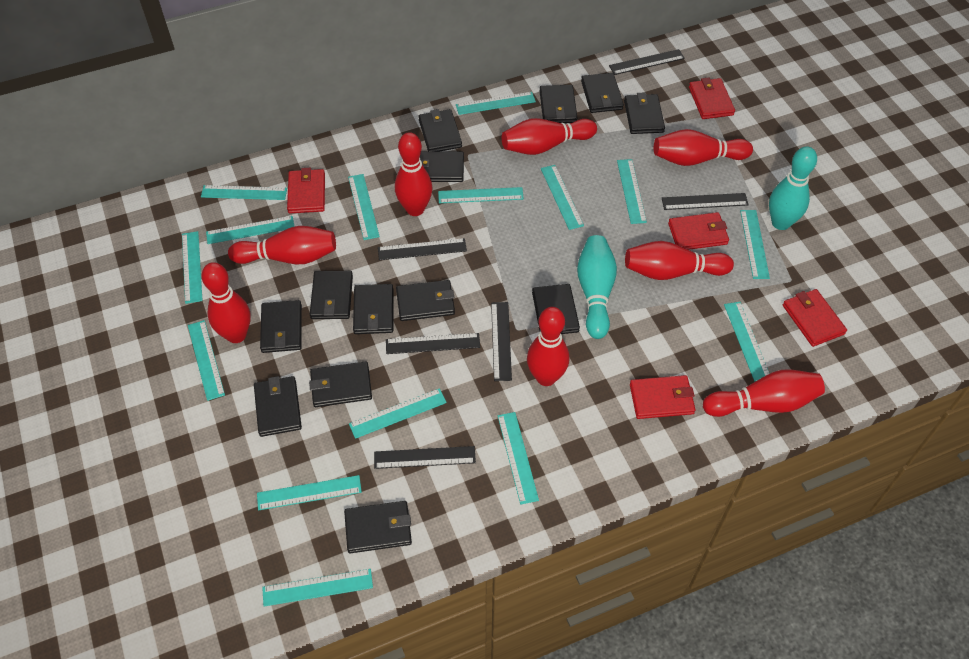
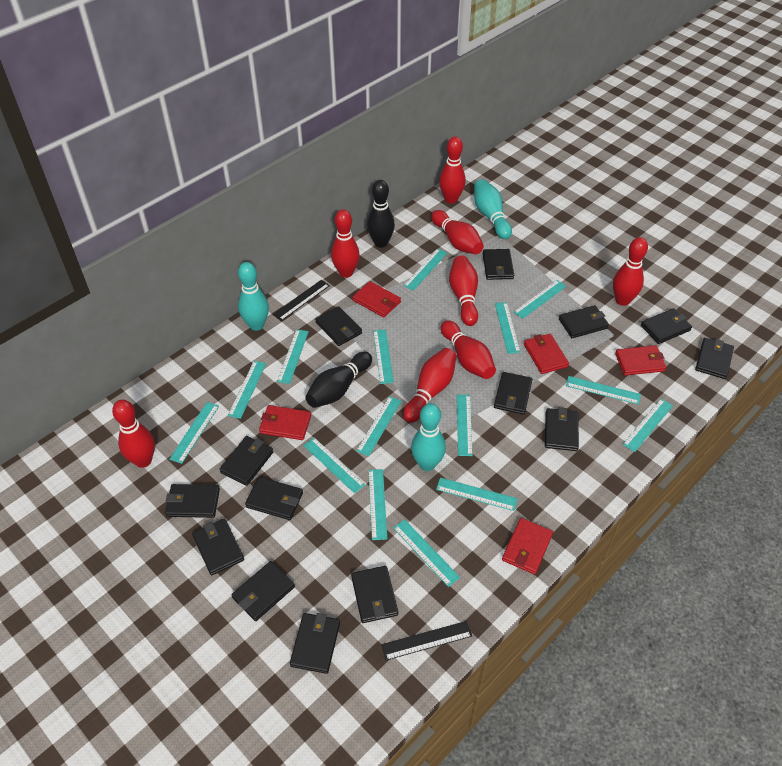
black bowling pin: 0 -> 2
black ruler: 6 -> 2
black wallet: 13 -> 14
turquoise bowling pin: 2 -> 3

